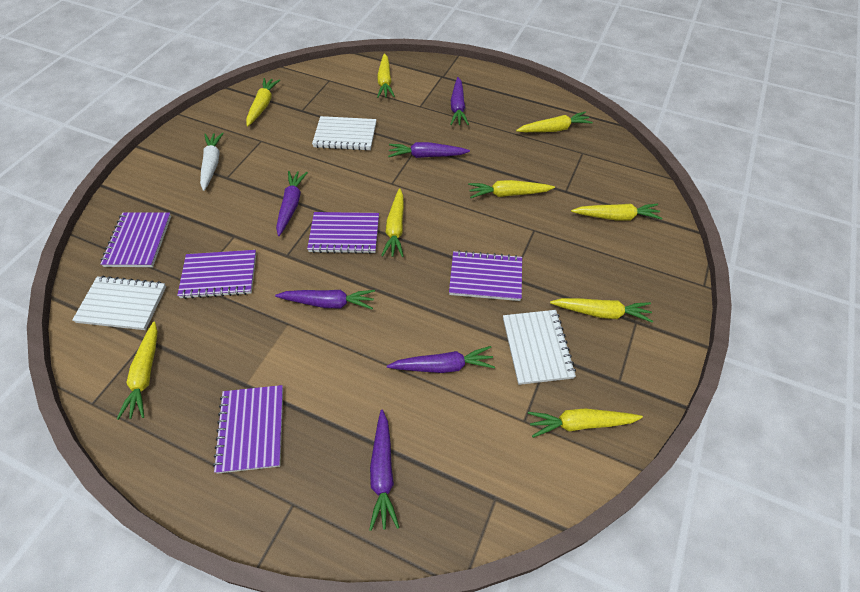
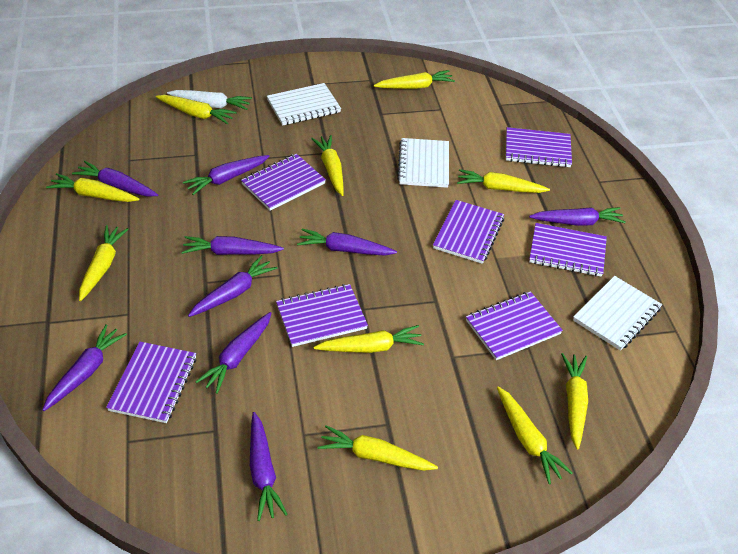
purple carrot: 6 -> 9
purple notebook: 5 -> 7
yellow carrot: 9 -> 10

